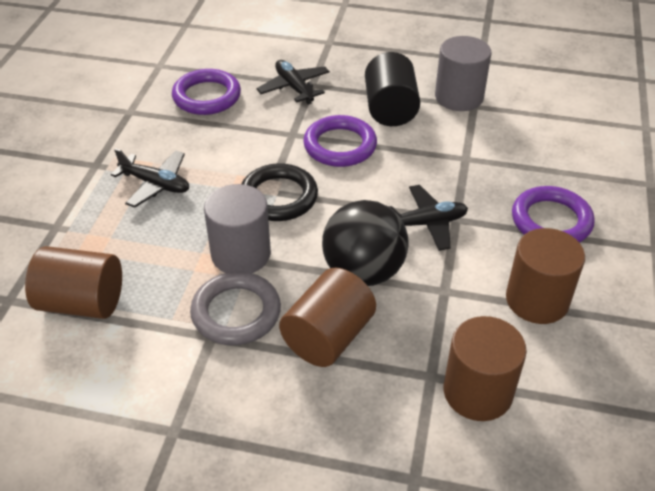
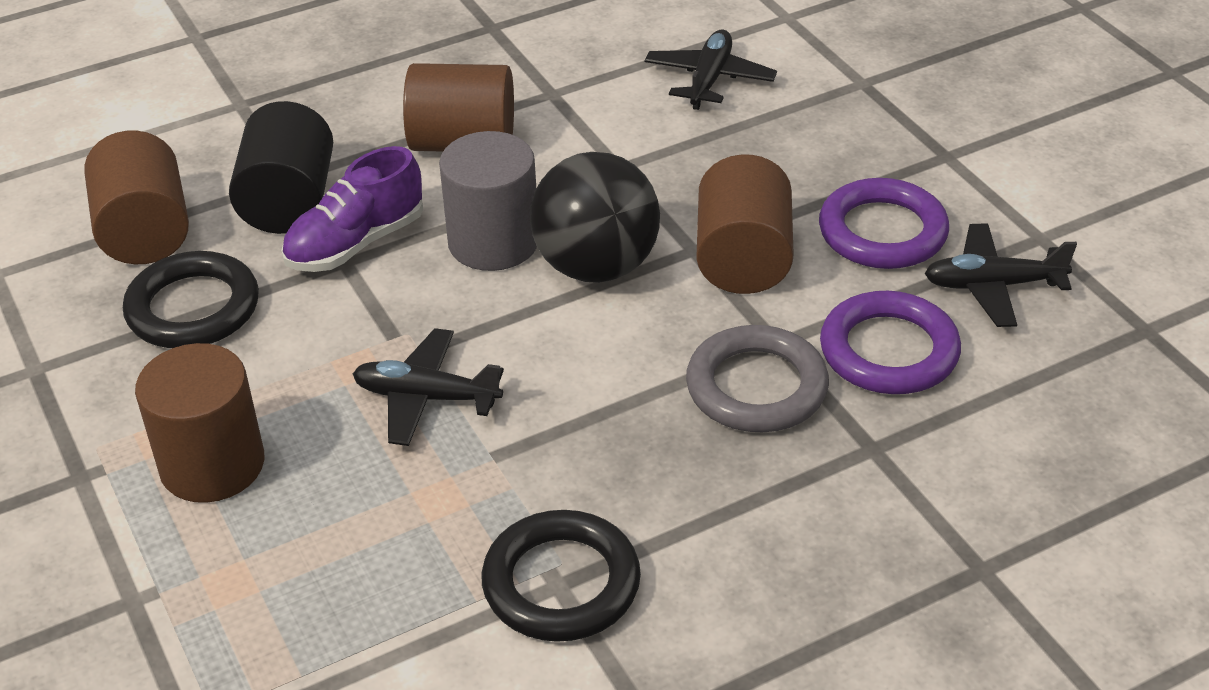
black ring: 1 -> 2
grey cylinder: 2 -> 1
purple ring: 3 -> 2
purple shoe: 0 -> 1

